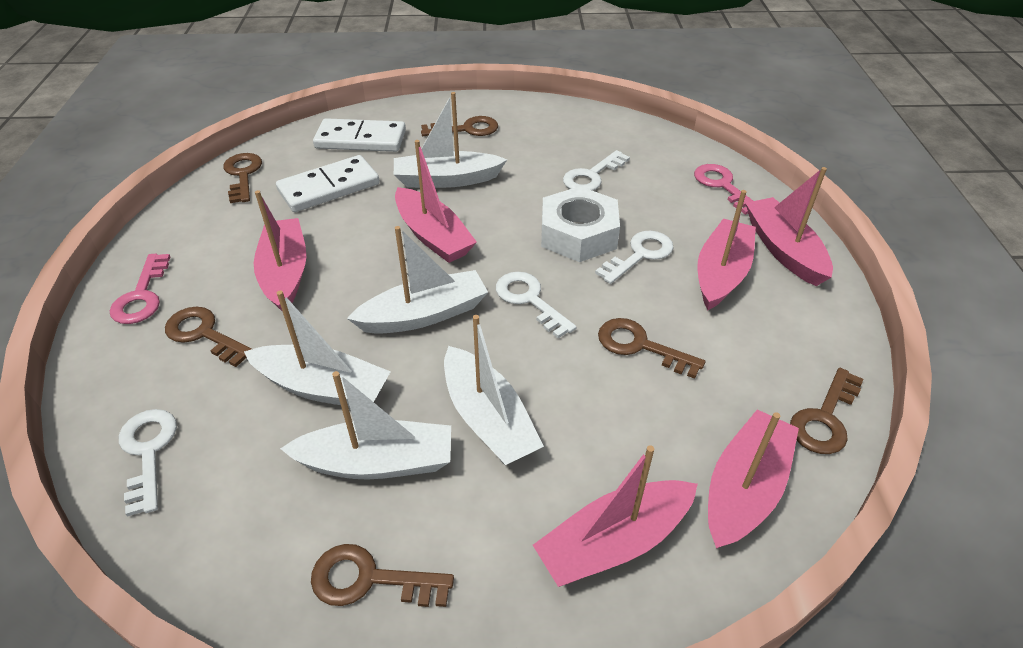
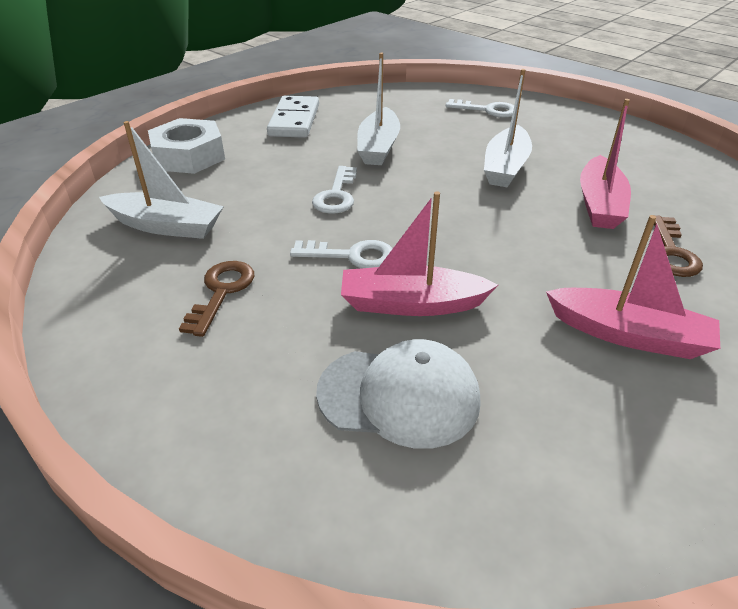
brown key: 6 -> 2
pink boat: 6 -> 3
pink key: 2 -> 0
white boat: 5 -> 3
white cap: 0 -> 1
white domino: 2 -> 1
white key: 4 -> 3

